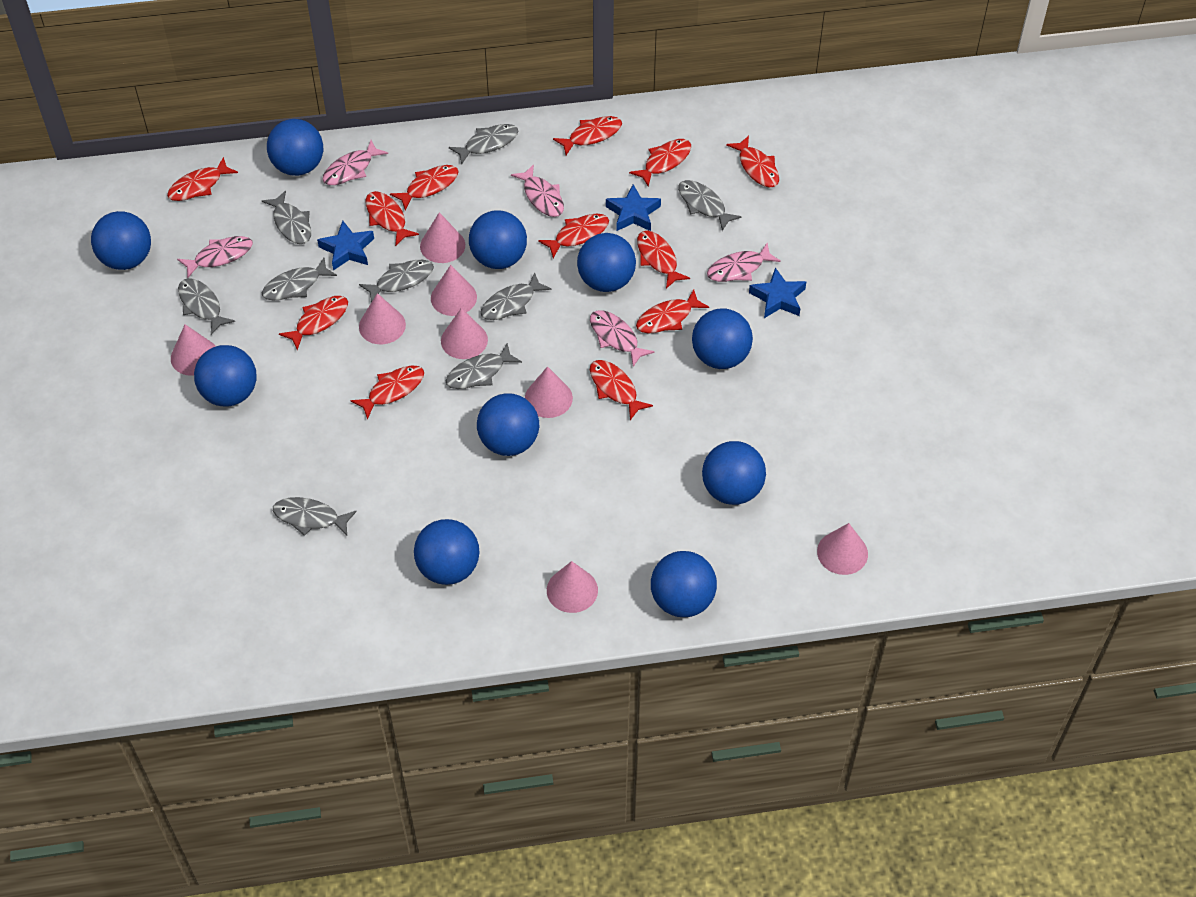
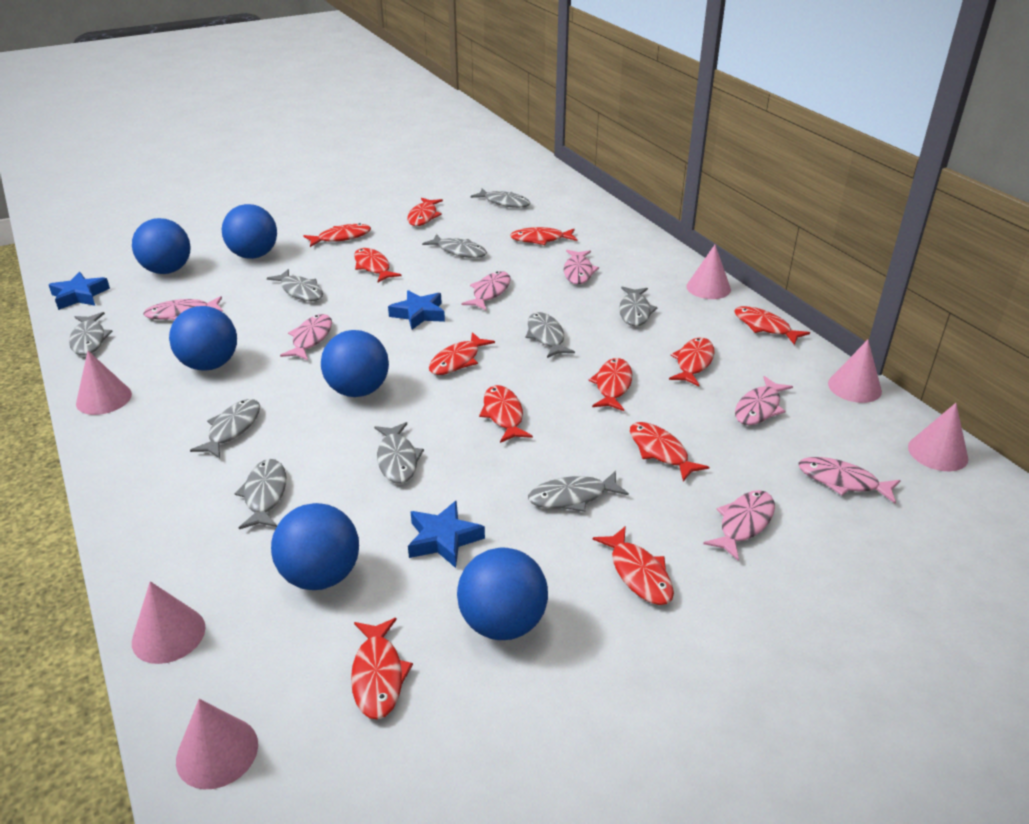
blue ball: 10 -> 6
grey fish: 9 -> 10
pink cone: 8 -> 6
pink fish: 5 -> 7

